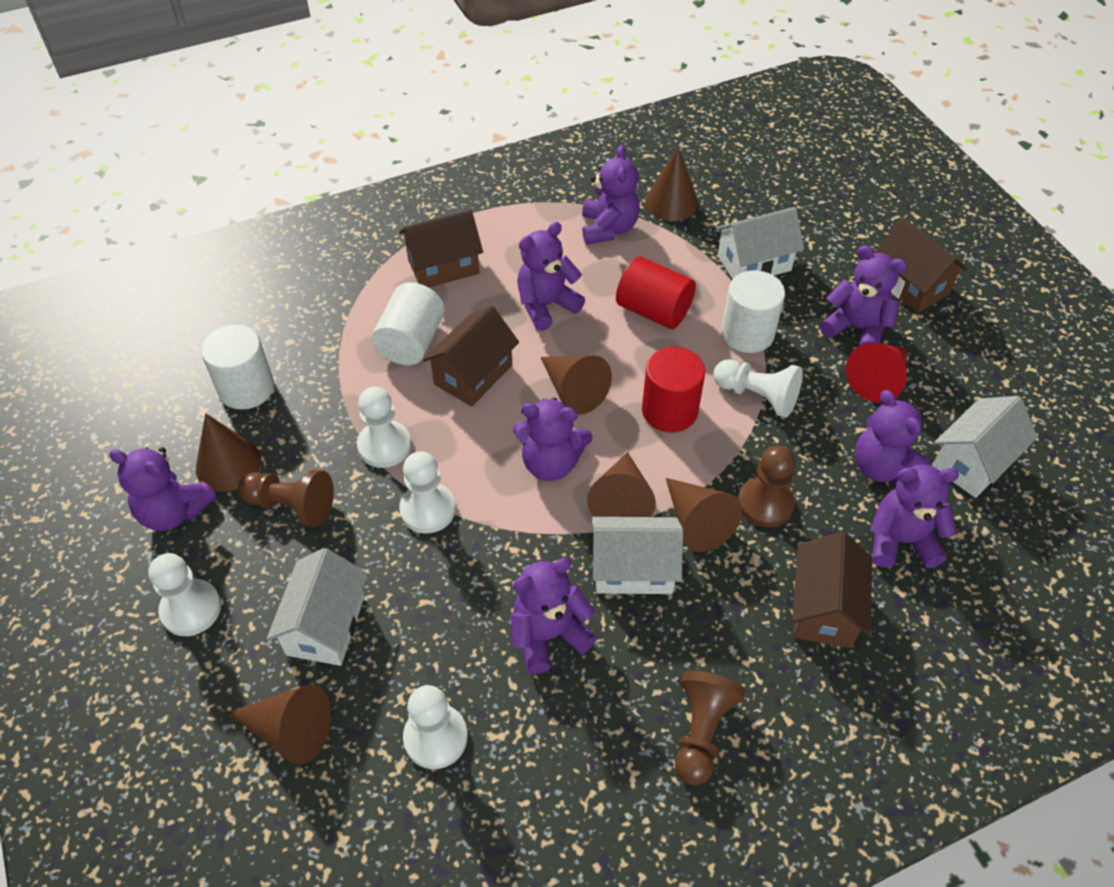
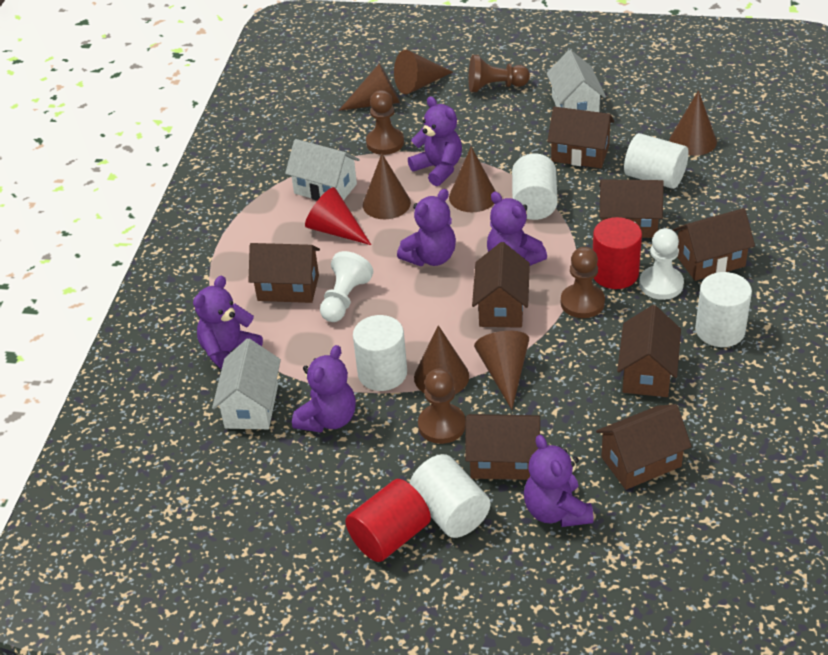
brown cone: 6 -> 7
brown house: 4 -> 8
brown pawn: 3 -> 4
purple teddy bear: 8 -> 6
white cylinder: 3 -> 5
white house: 4 -> 3
white pawn: 5 -> 2

